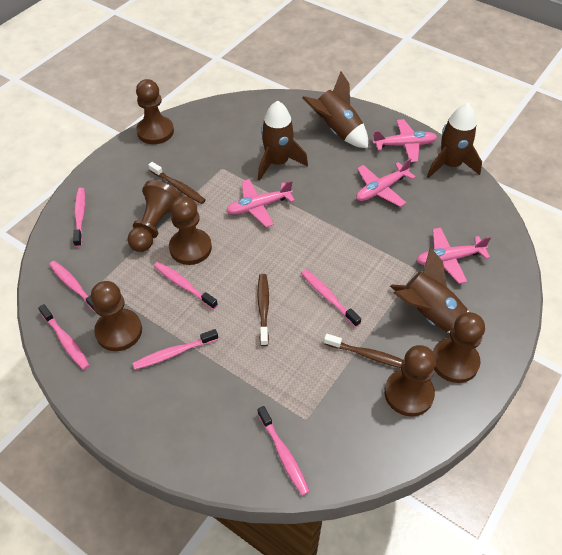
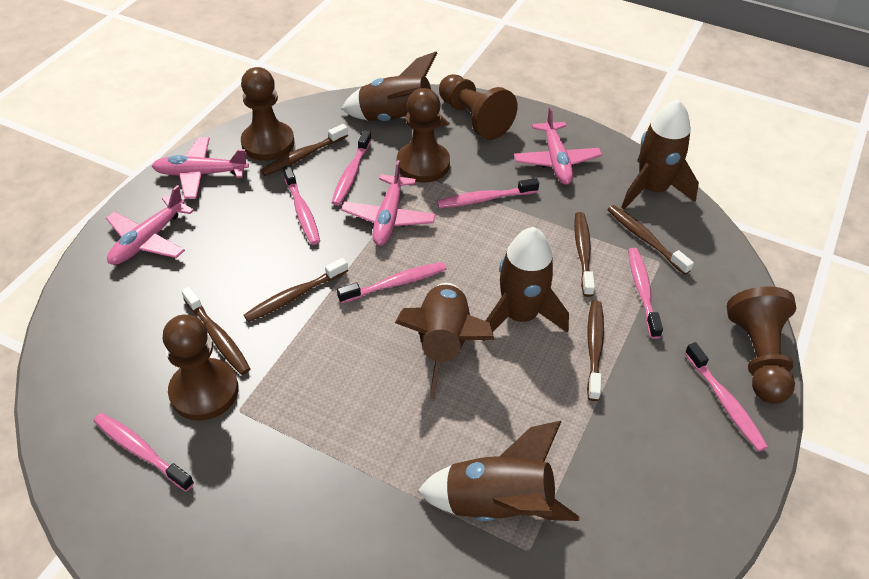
brown pawn: 6 -> 5
brown rocket: 4 -> 5
brown toothbrush: 3 -> 6

